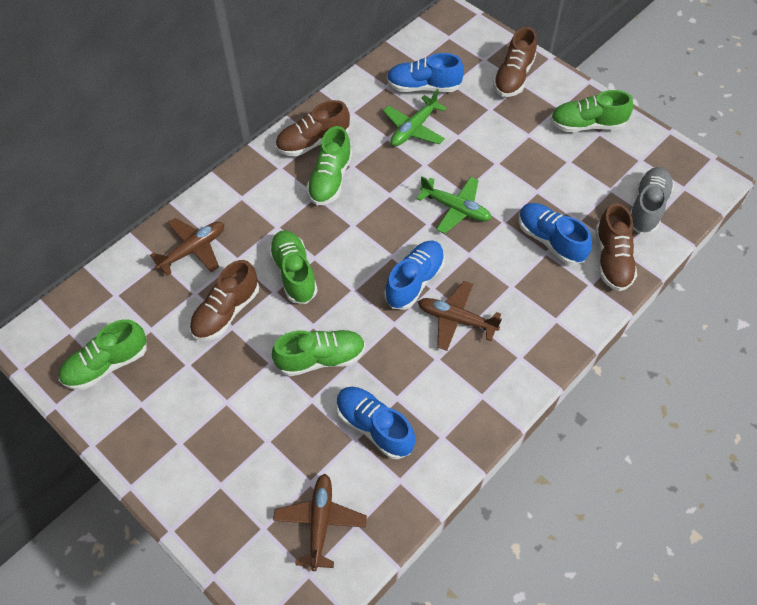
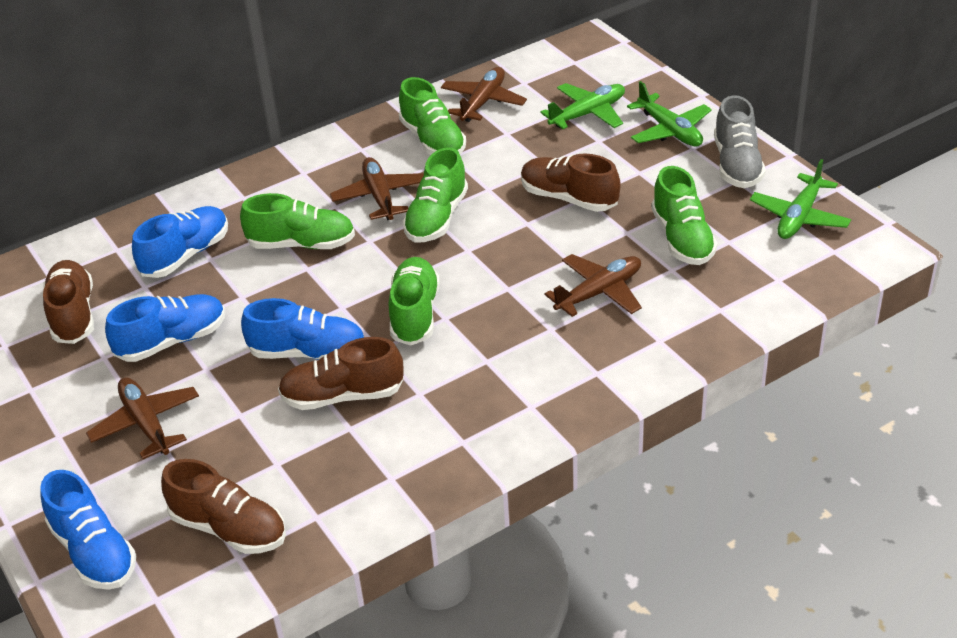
brown plane: 3 -> 4
green plane: 2 -> 3

